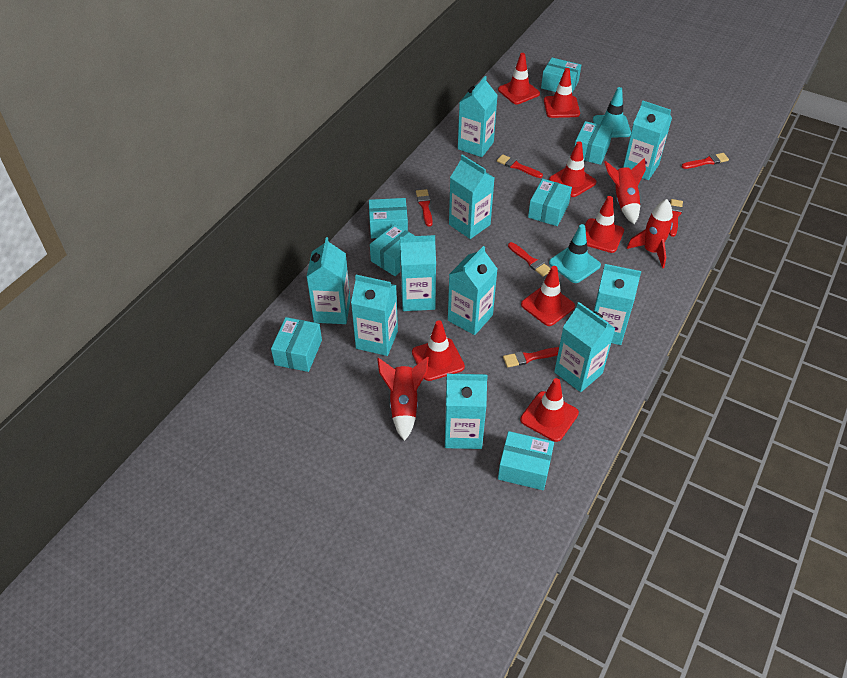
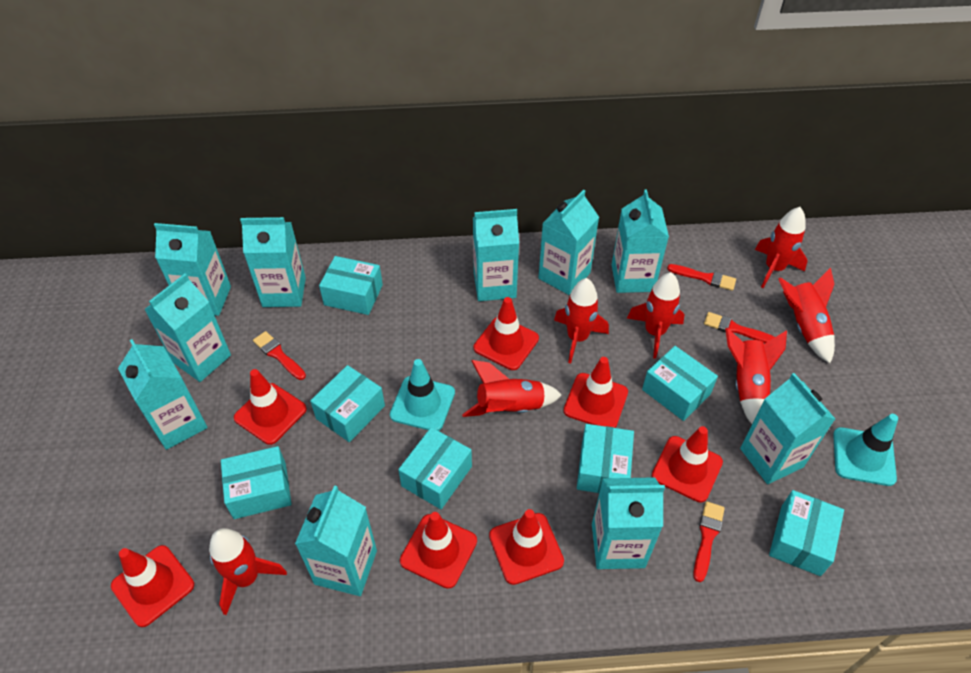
red brush: 6 -> 4
red rocket: 3 -> 7

